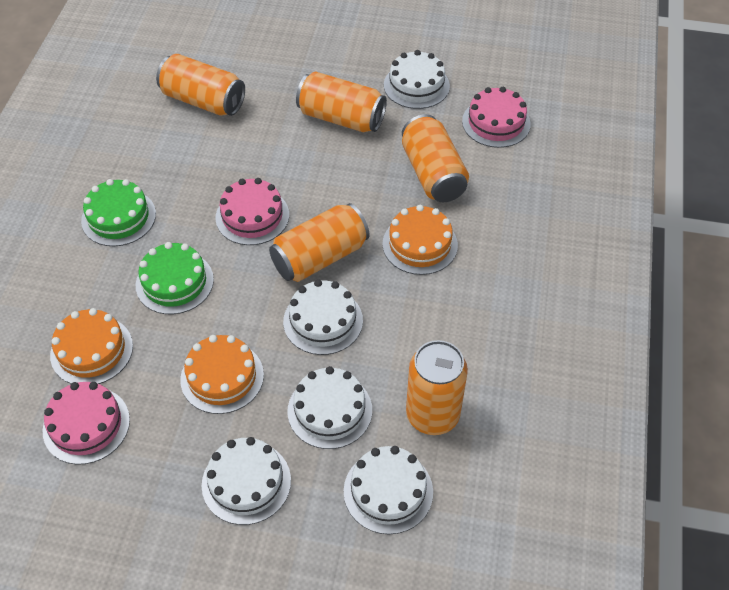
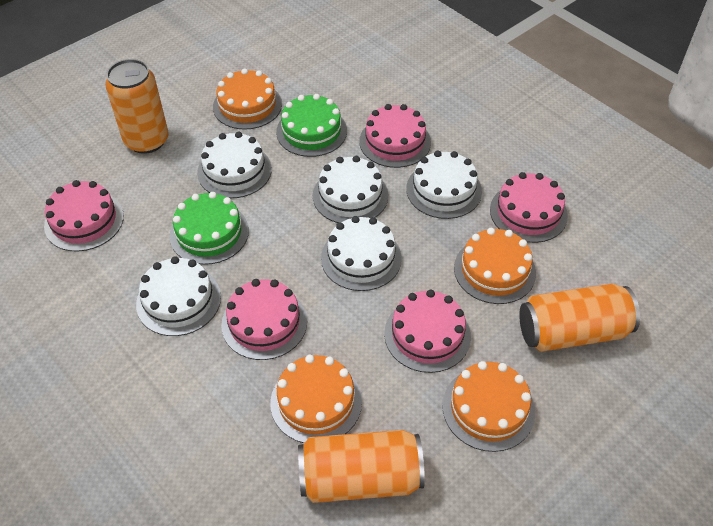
orange cake: 3 -> 4
orange can: 5 -> 3
pink cake: 3 -> 5

